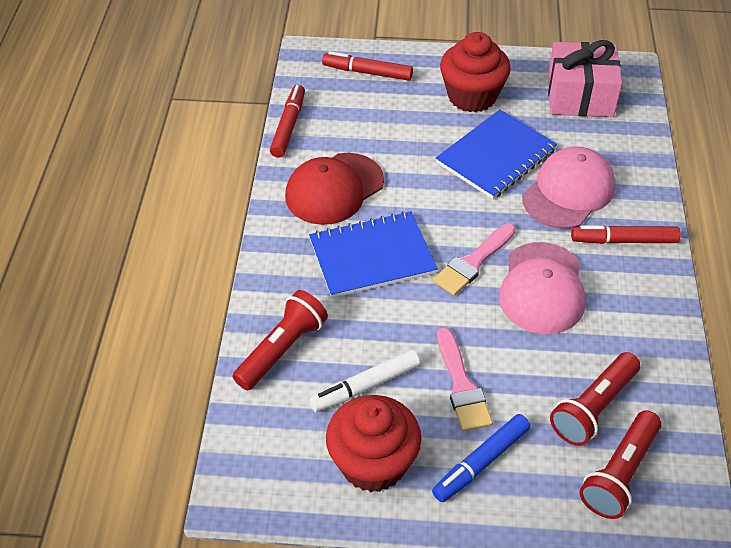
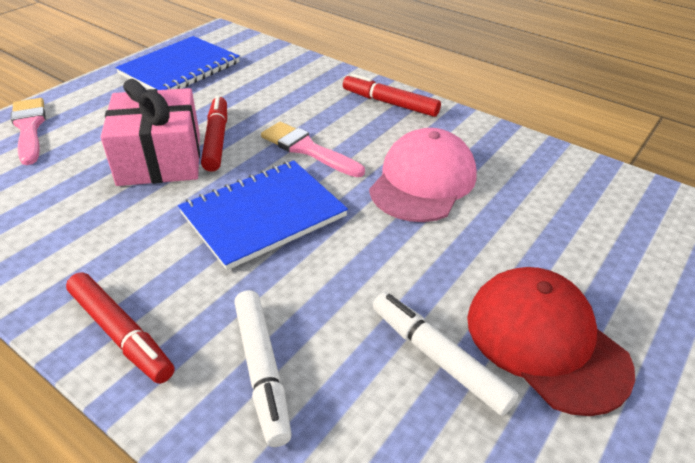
blue marker: 1 -> 0
pink cap: 2 -> 1
red cupcake: 2 -> 0
red flashlight: 3 -> 0
white marker: 1 -> 2

